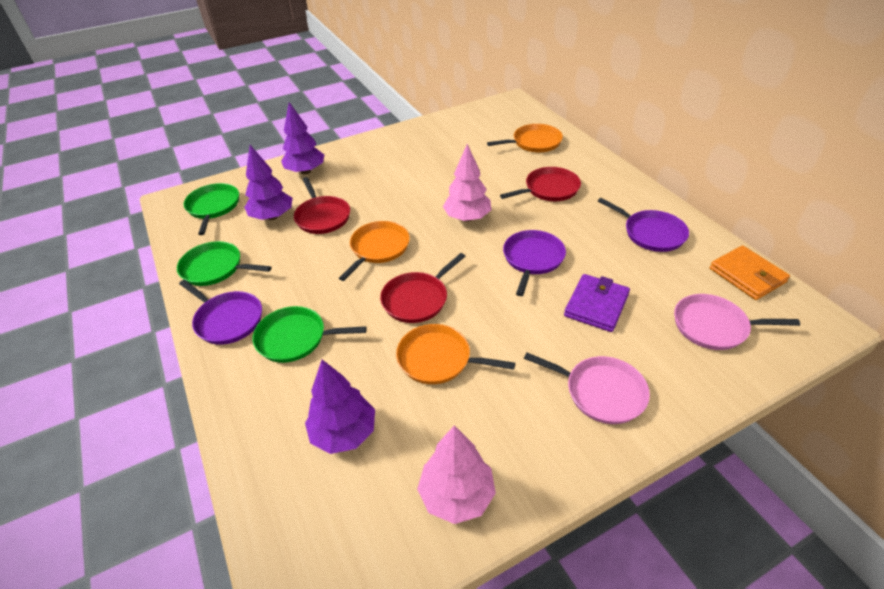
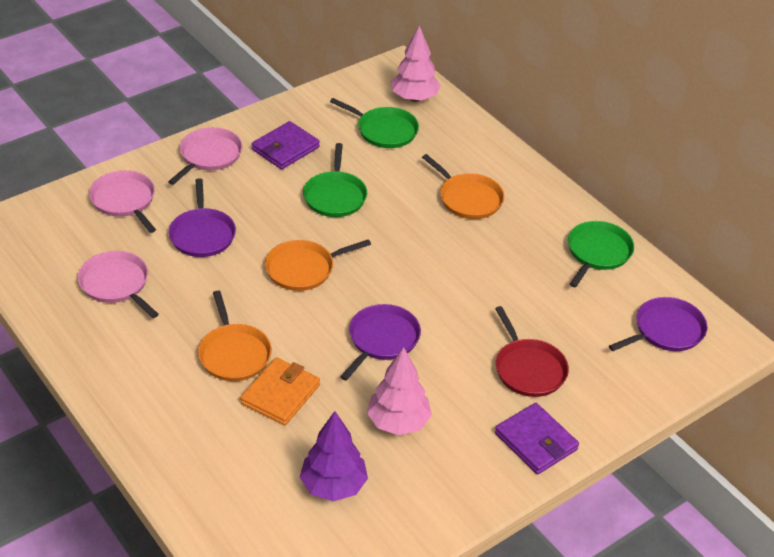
pink pan: 2 -> 3
purple tree: 3 -> 1
purple wallet: 1 -> 2
red pan: 3 -> 1

